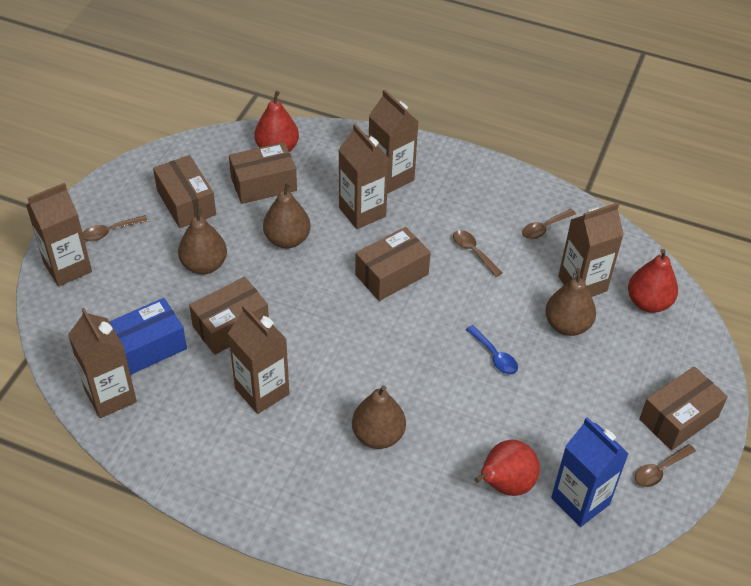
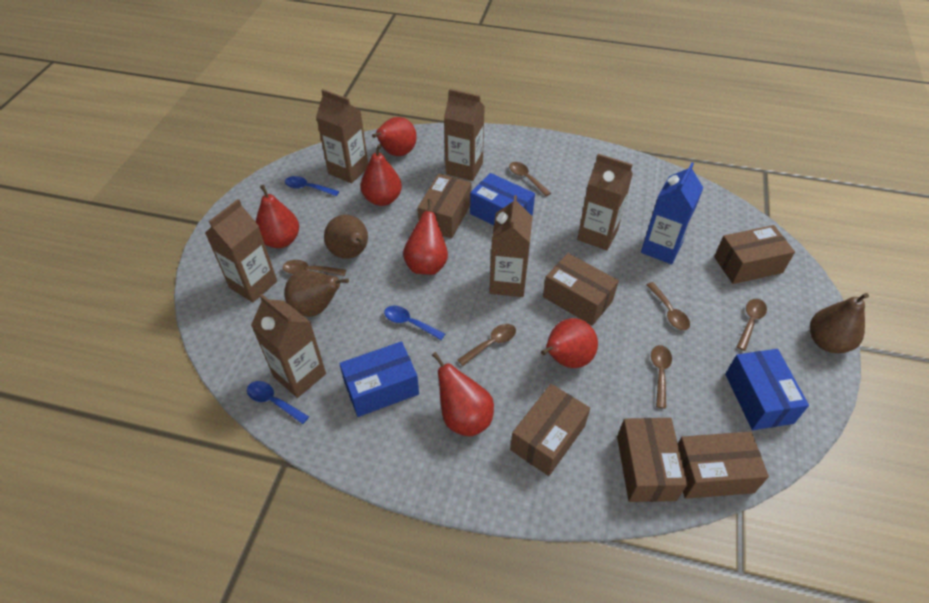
blue box: 1 -> 3
blue spoon: 1 -> 3
brown box: 5 -> 6
brown pear: 4 -> 3
brown spoon: 4 -> 6
red pear: 3 -> 6

